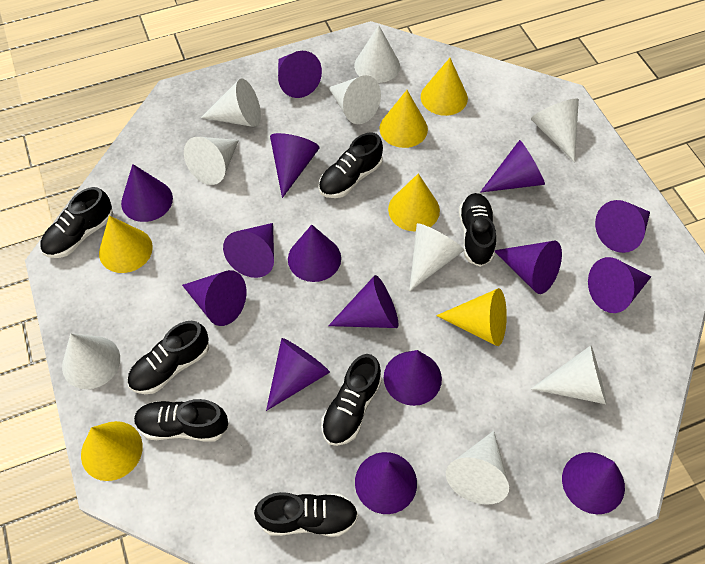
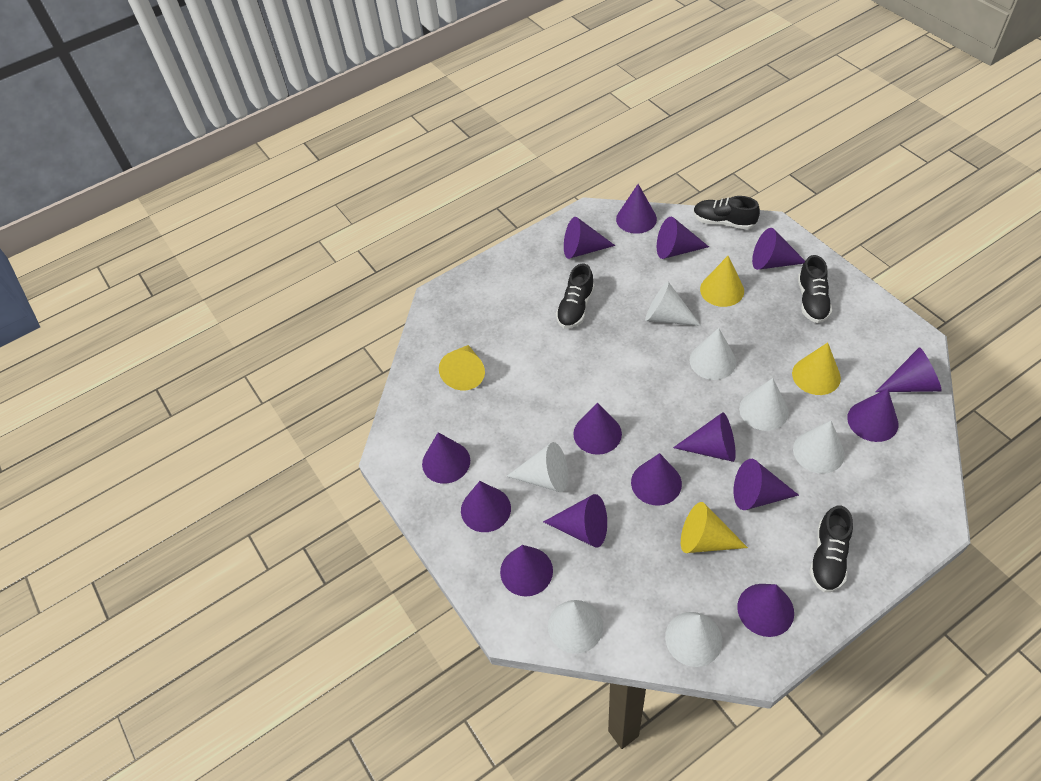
black shoe: 7 -> 4
white cone: 9 -> 7
yellow cone: 6 -> 4

